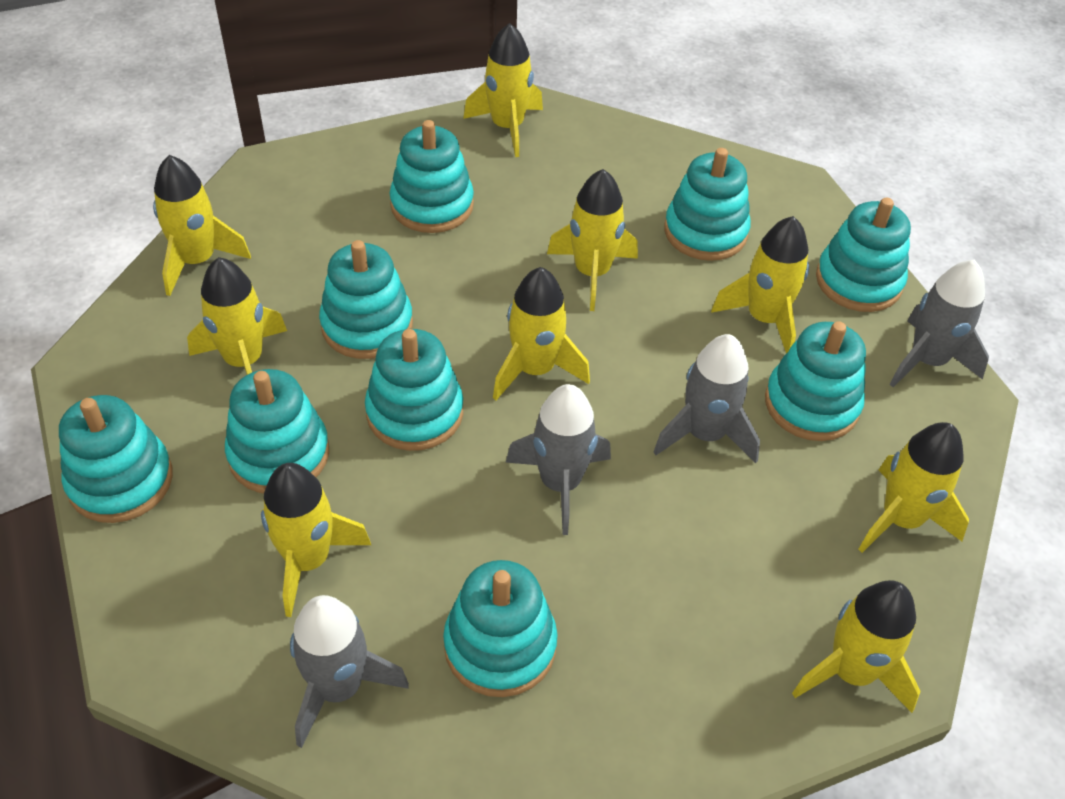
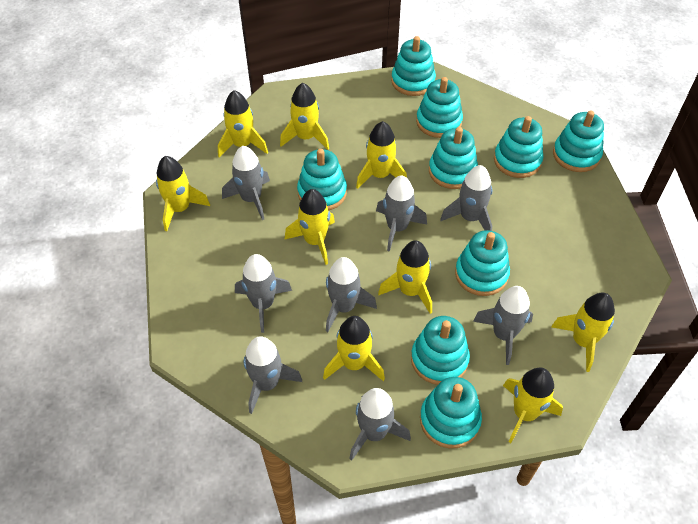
grey rocket: 4 -> 8

